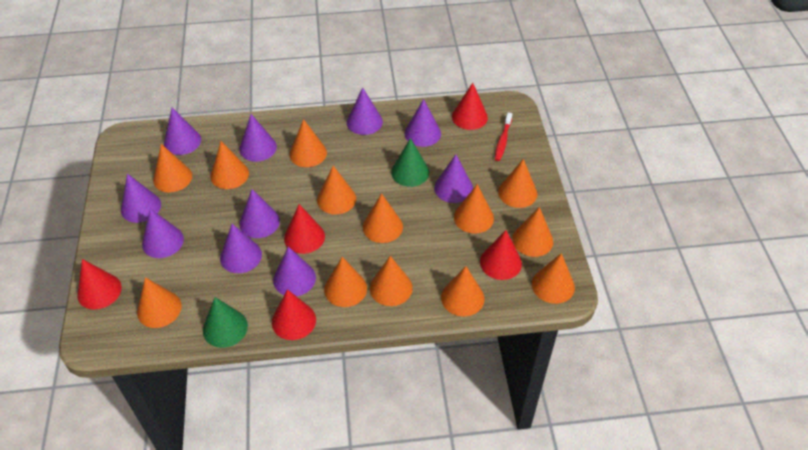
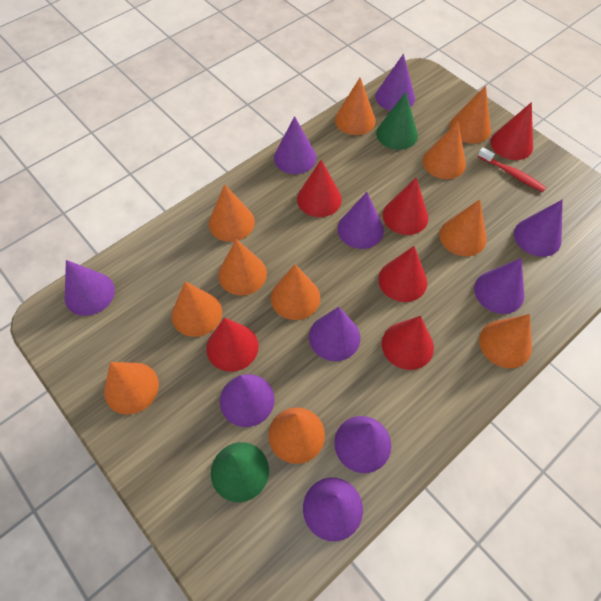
orange cone: 13 -> 11
red cone: 5 -> 6

